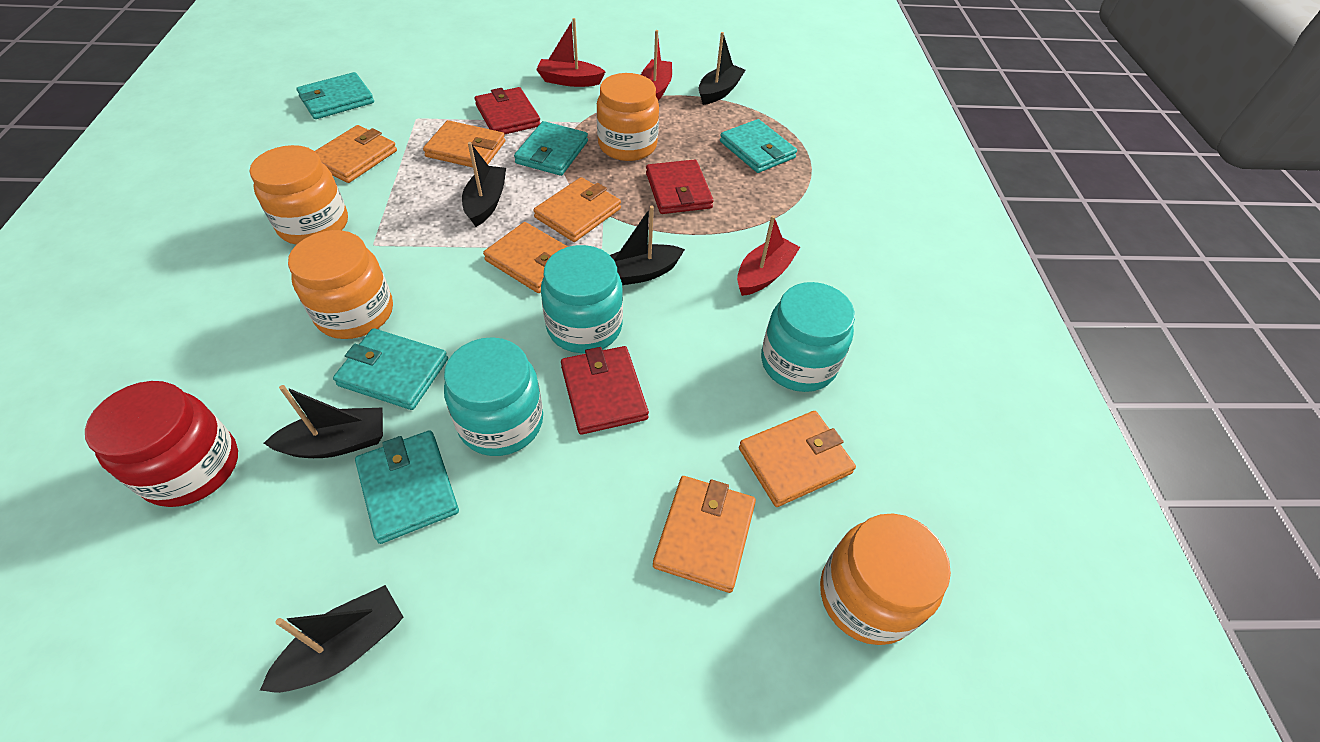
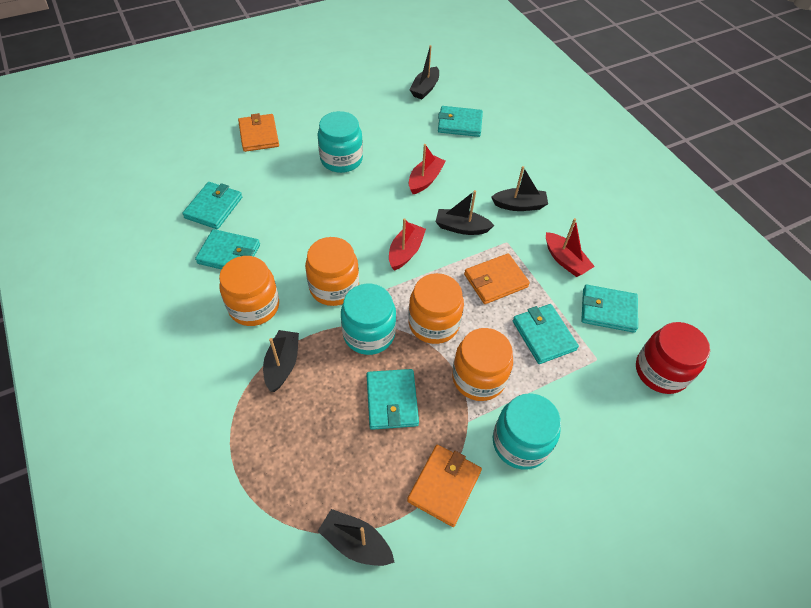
orange wallet: 6 -> 3
red wallet: 3 -> 0
turquoise wallet: 5 -> 6

